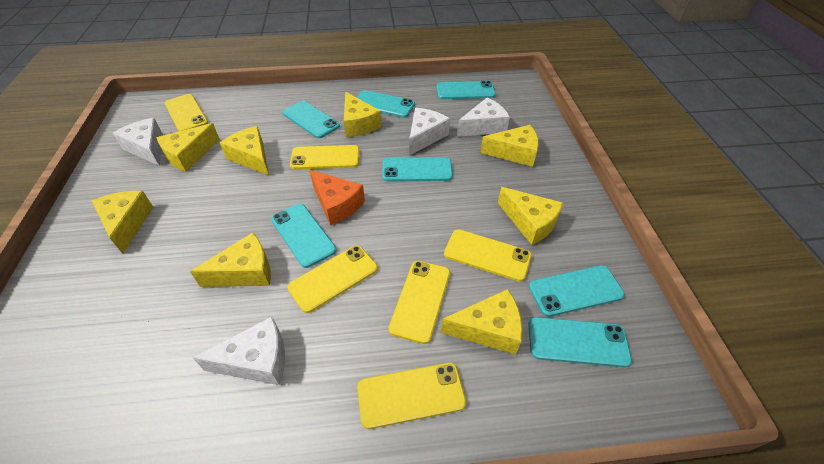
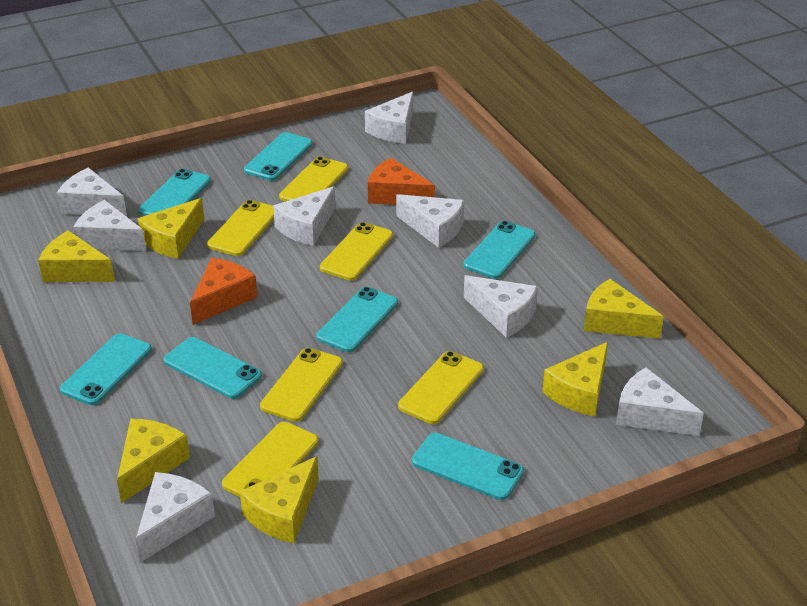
orange cheese: 1 -> 2
white cheese: 4 -> 8
yellow cheese: 8 -> 6

